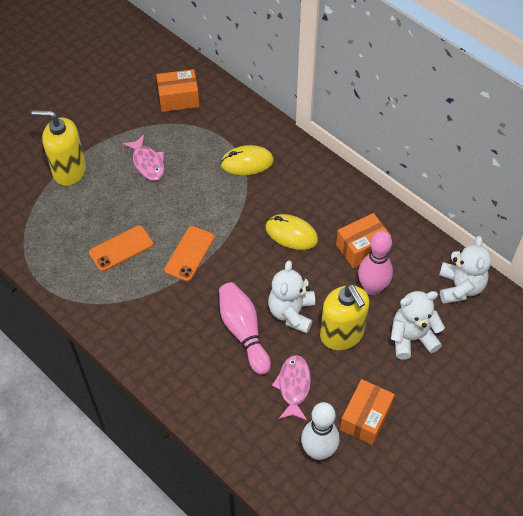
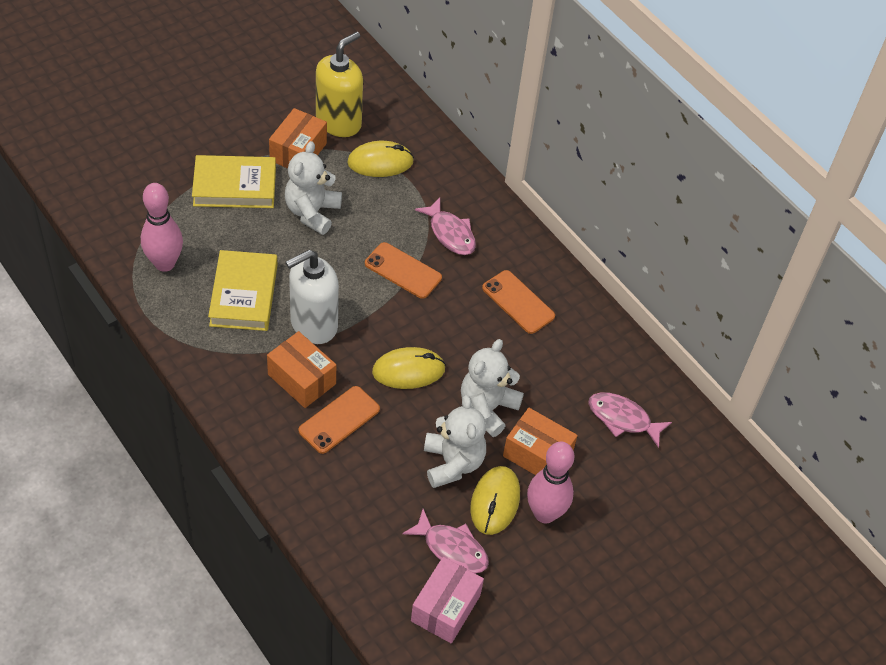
orange phone: 2 -> 3
pink box: 0 -> 1
pink fish: 2 -> 3
white bowling pin: 1 -> 0
white soap dispenser: 0 -> 1
yellow book: 0 -> 2
yellow mouse: 2 -> 3
yellow soap dispenser: 2 -> 1

